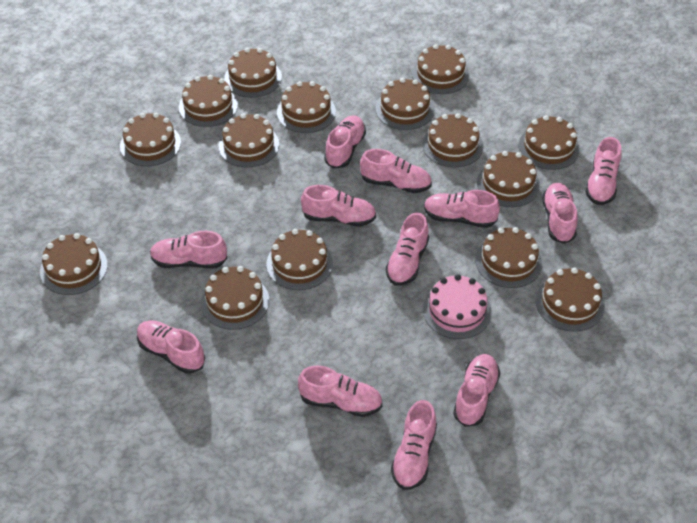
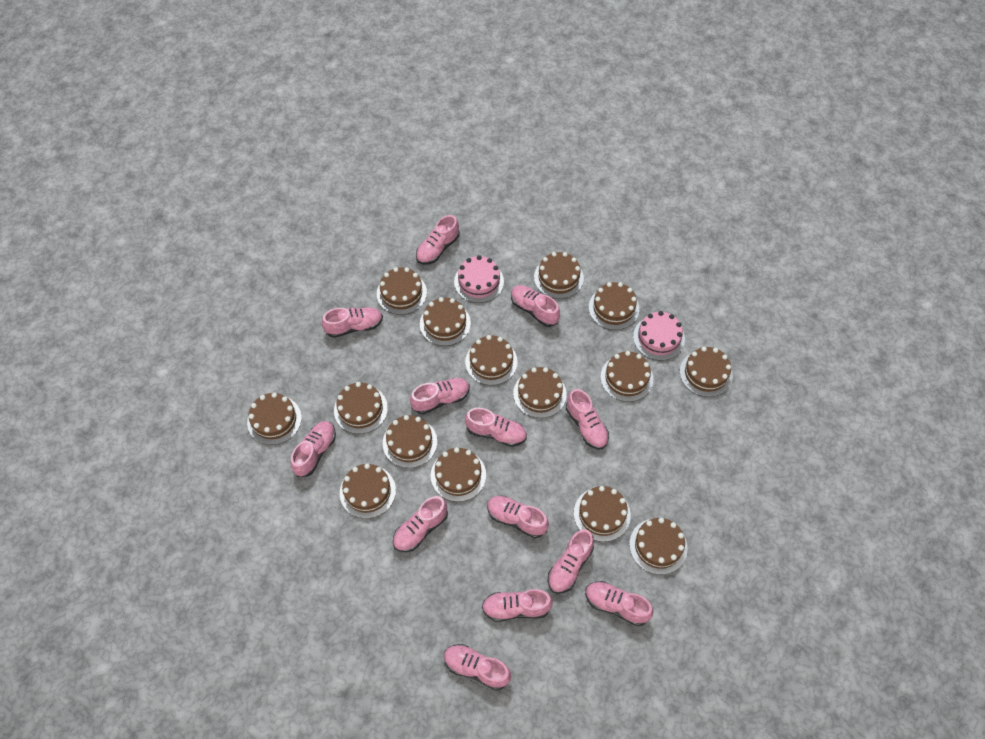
pink cake: 1 -> 2
pink shoe: 12 -> 13

